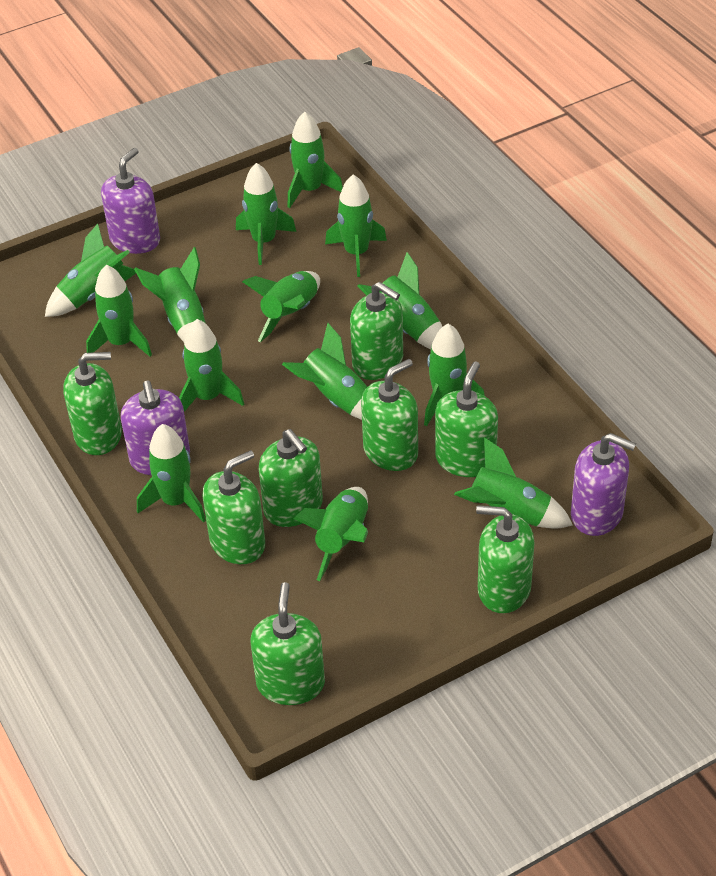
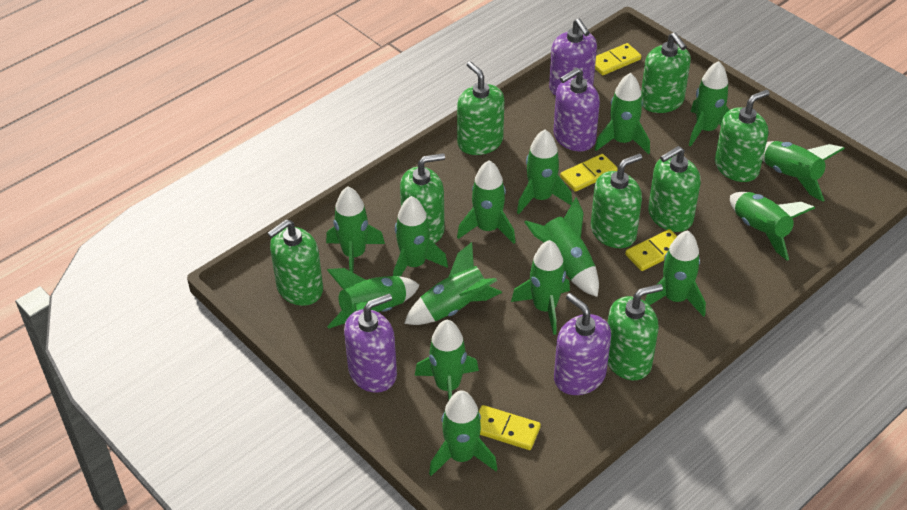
green rocket: 14 -> 15
purple soap dispenser: 3 -> 4
yellow domino: 0 -> 4

